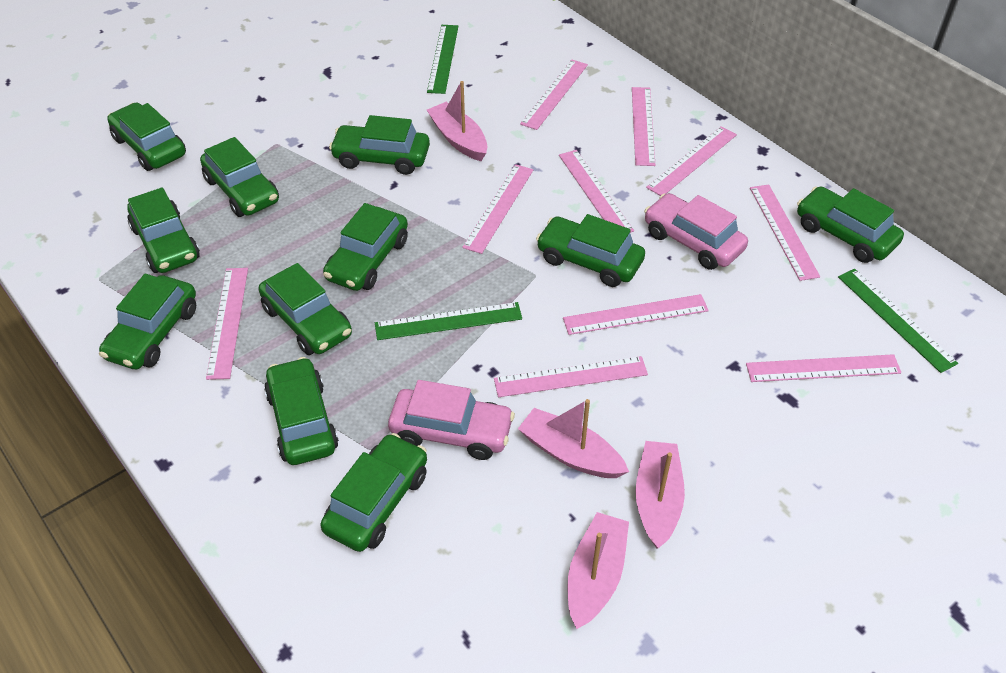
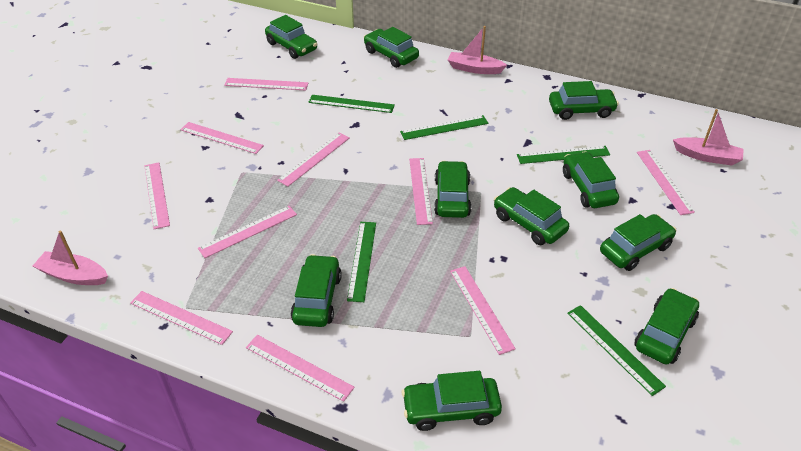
green car: 11 -> 10
green ruler: 3 -> 5
pink boat: 4 -> 3
pink car: 2 -> 0

